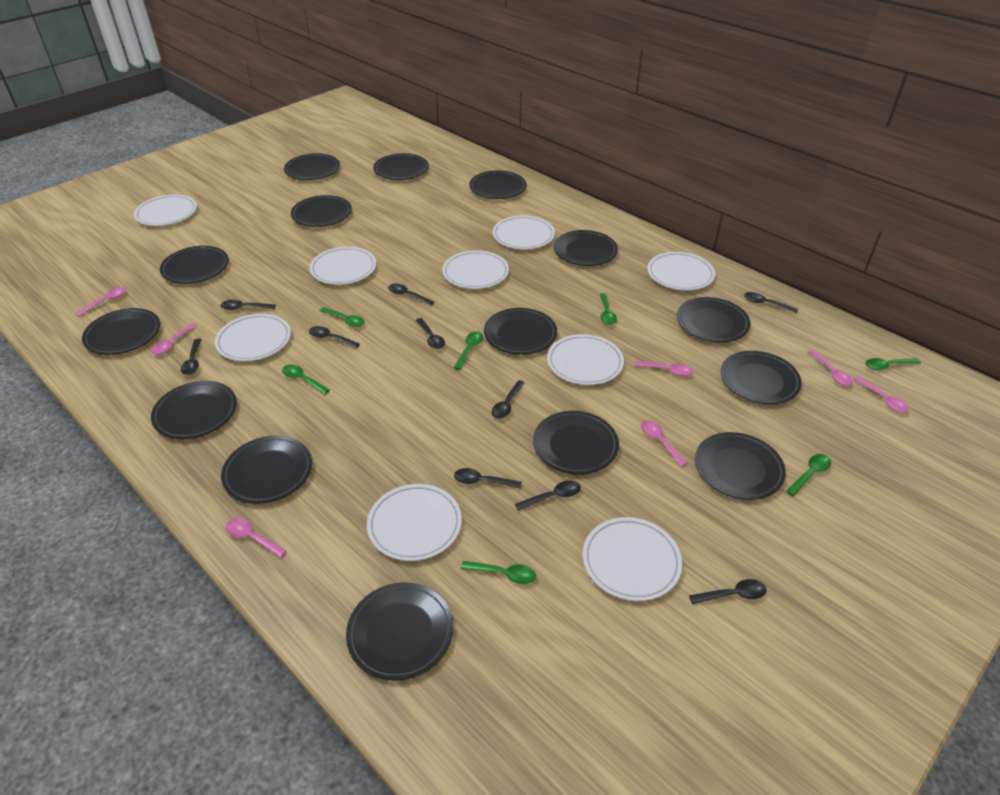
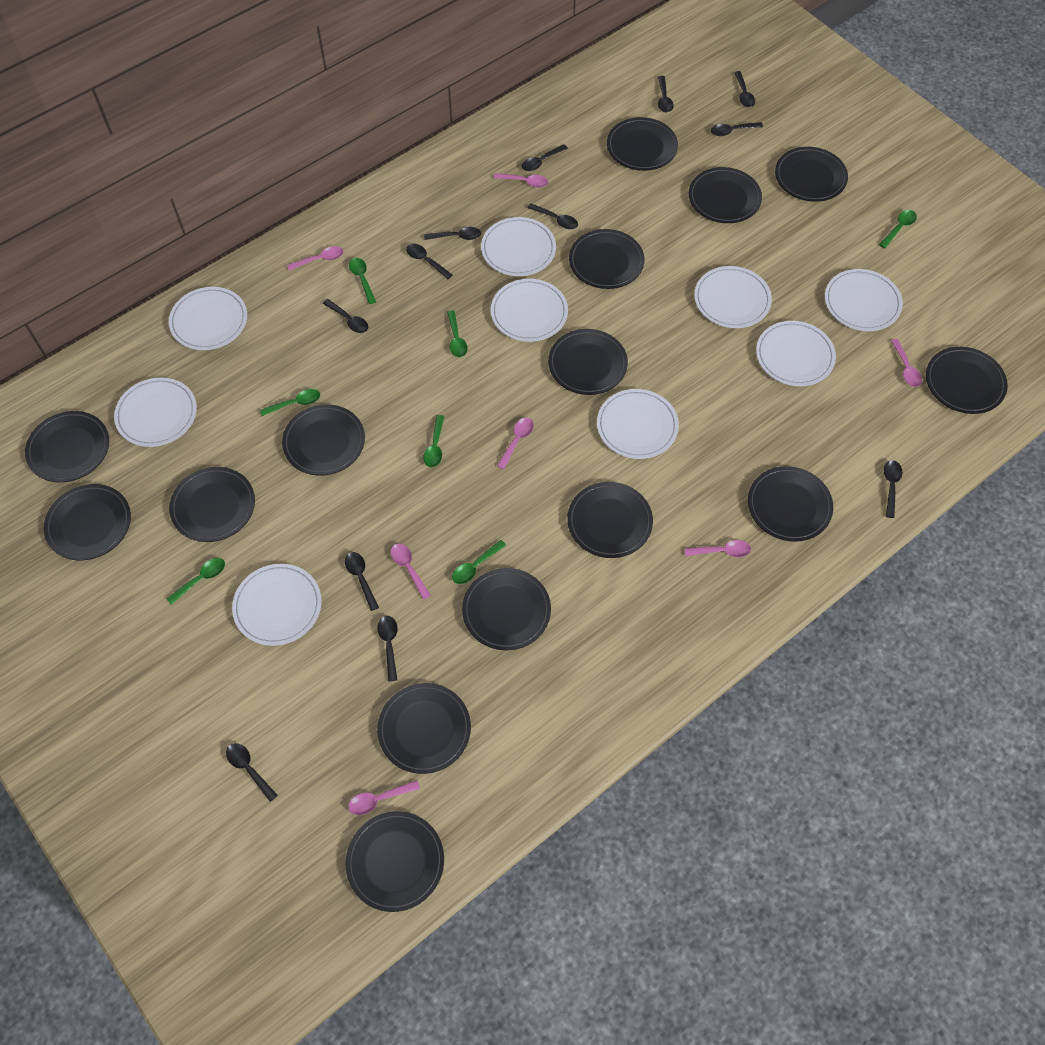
black spoon: 10 -> 12

